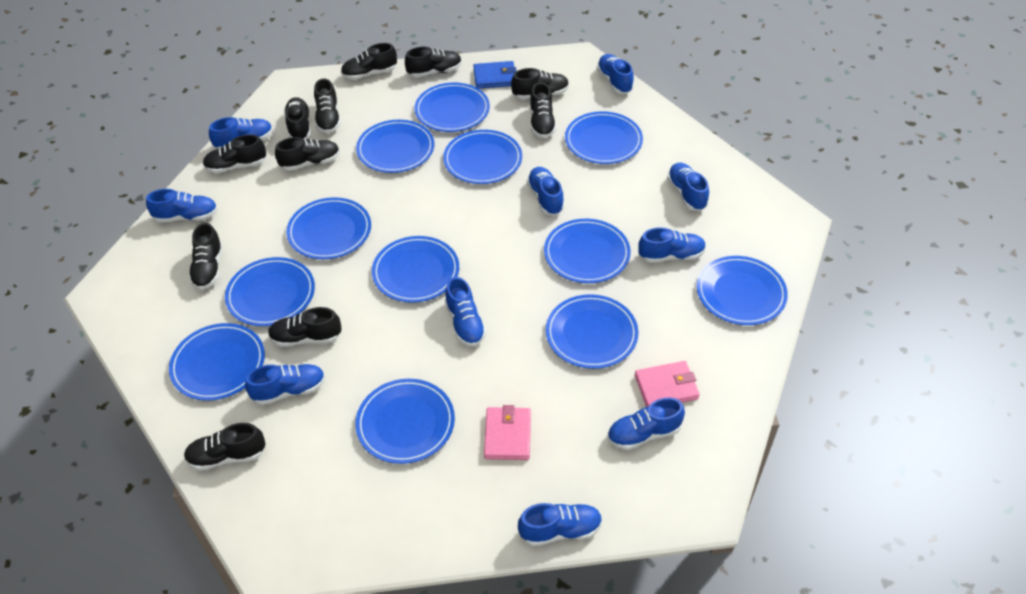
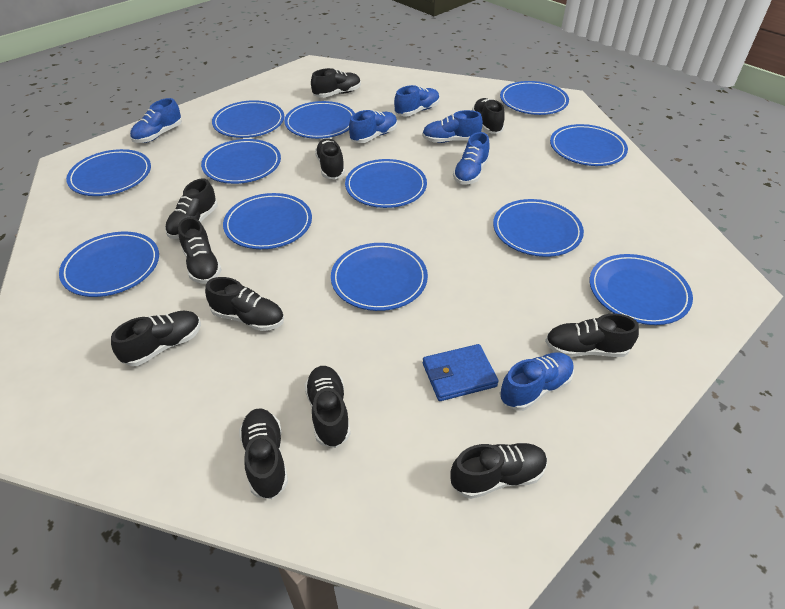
blue shoe: 10 -> 6
pink wallet: 2 -> 0

